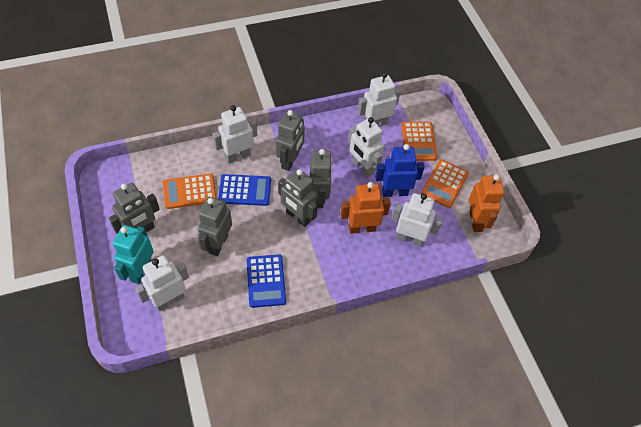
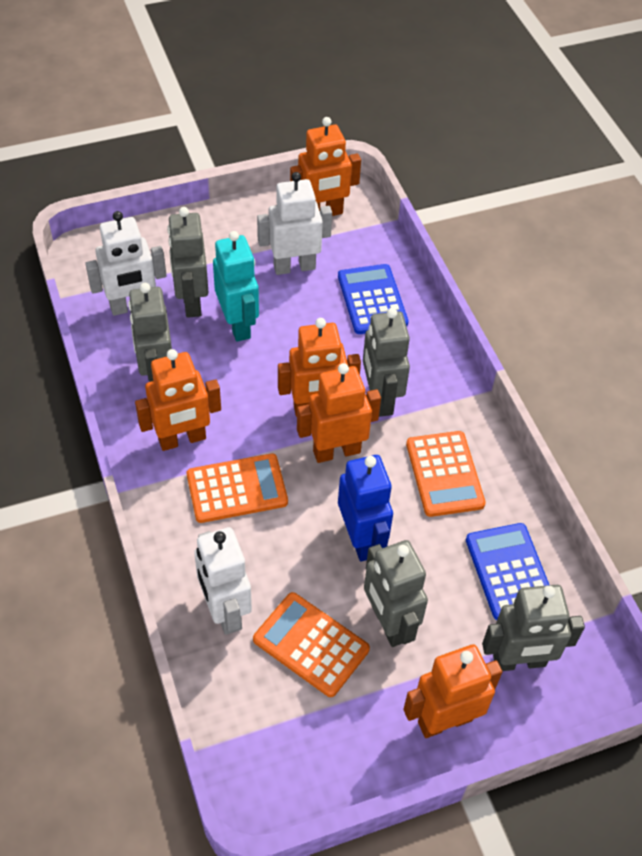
orange robot: 2 -> 5
white robot: 5 -> 3

